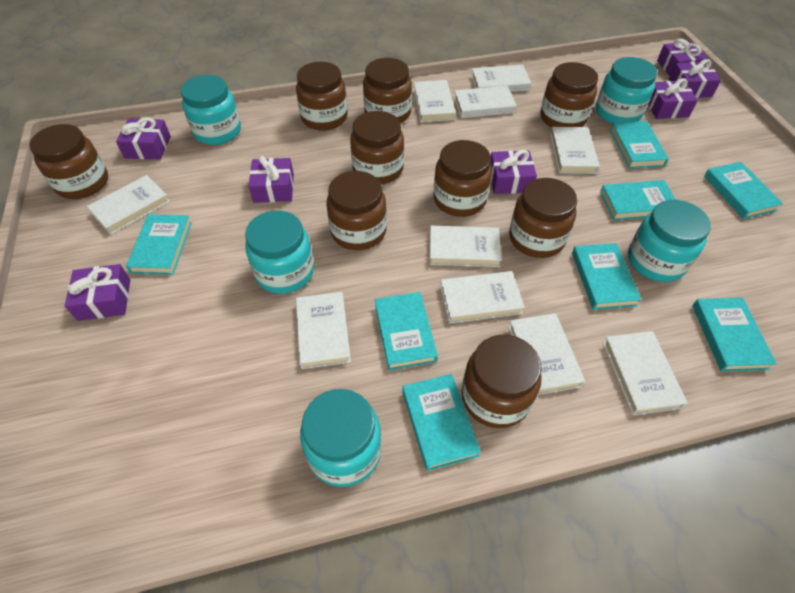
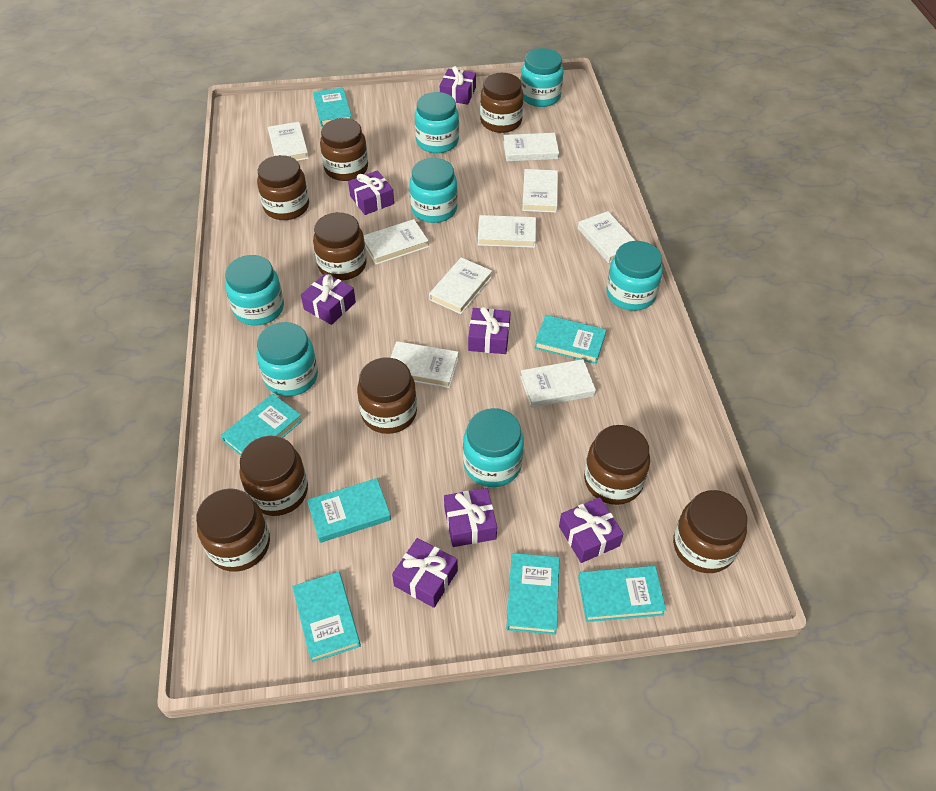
turquoise book: 8 -> 7
turquoise jar: 5 -> 7
white book: 10 -> 9

